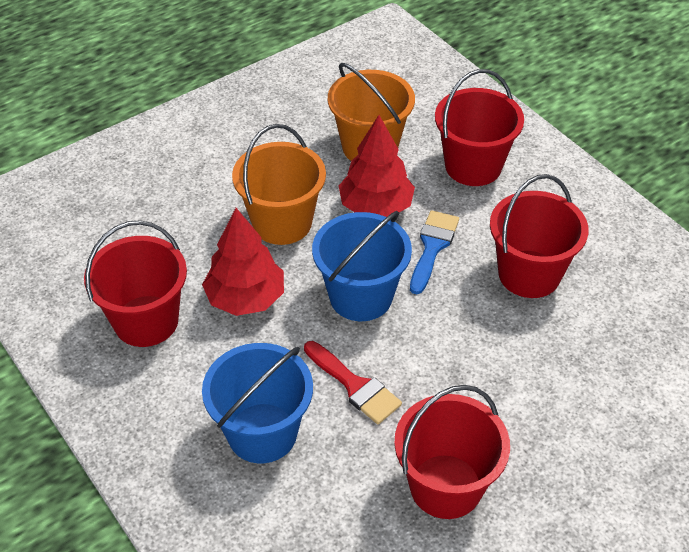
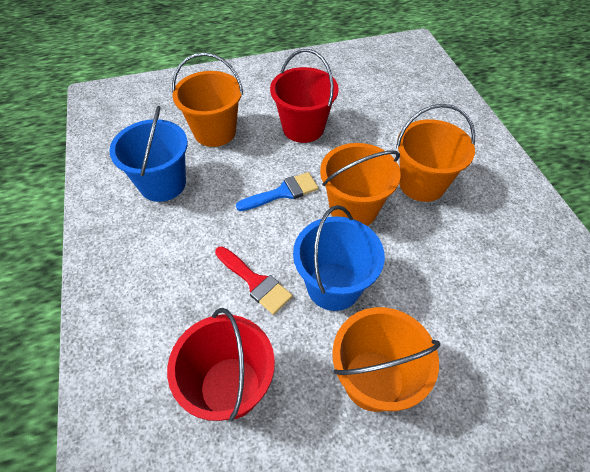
orange bucket: 2 -> 4
red bucket: 4 -> 2
red tree: 2 -> 0

